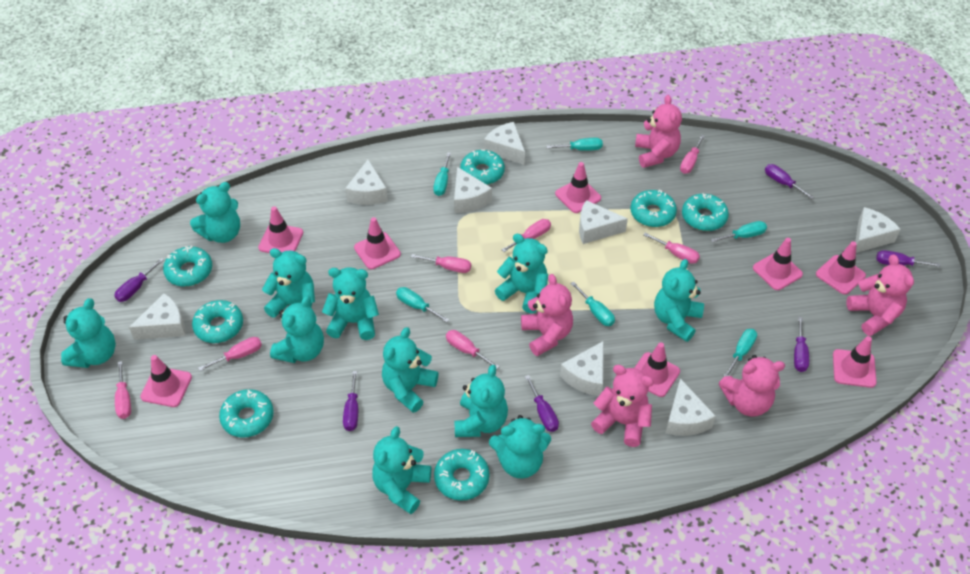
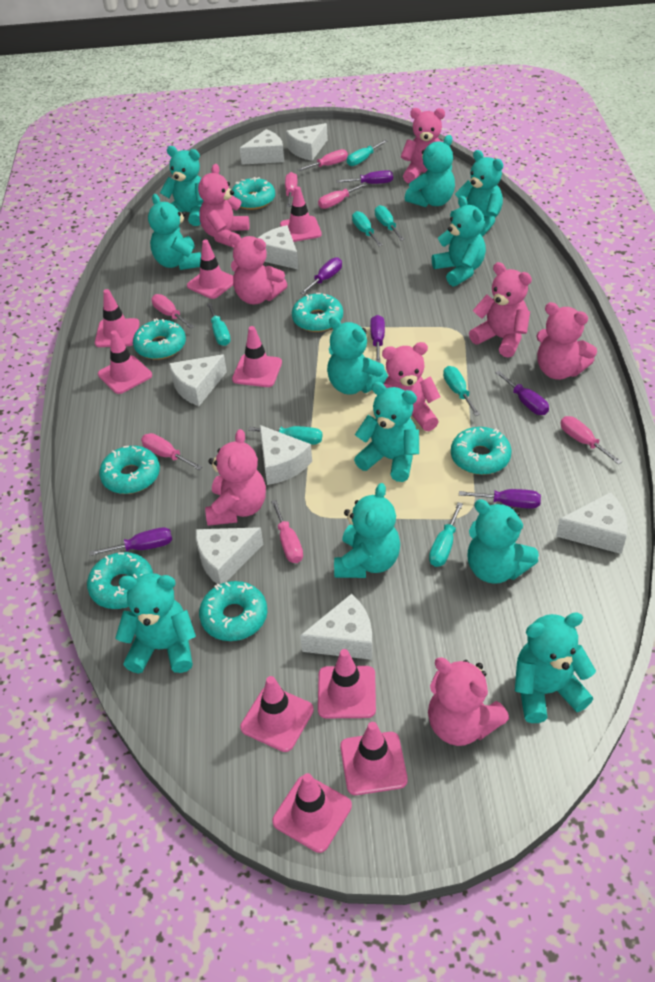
pink teddy bear: 5 -> 8
pink traffic cone: 8 -> 9
turquoise screwdriver: 6 -> 7

